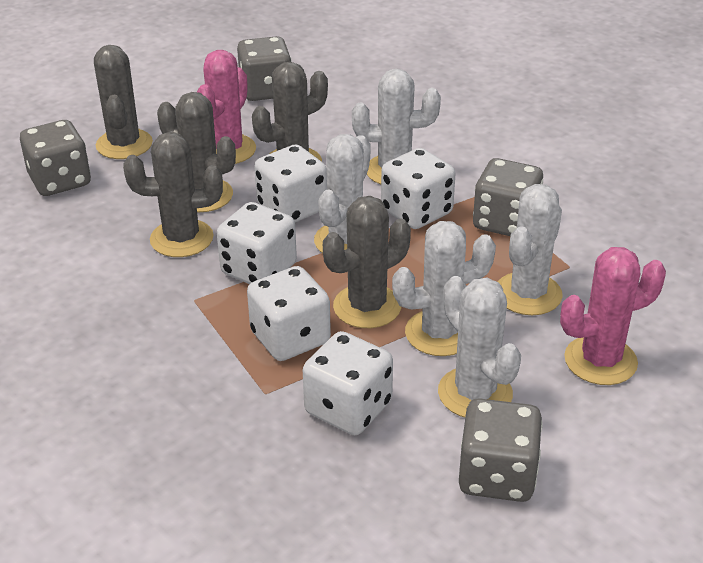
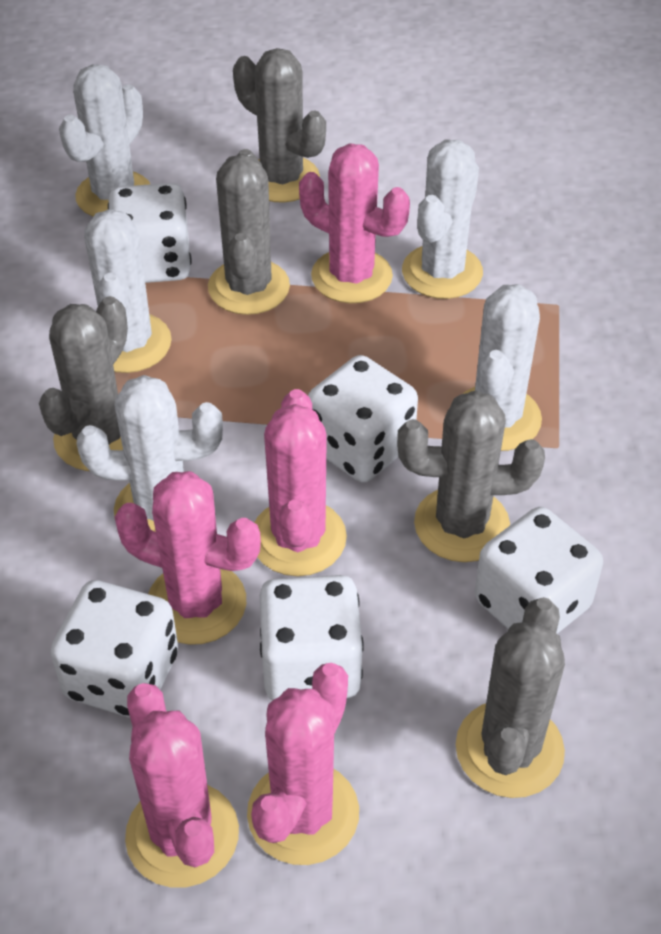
grey dice: 4 -> 0
pink cactus: 2 -> 5

